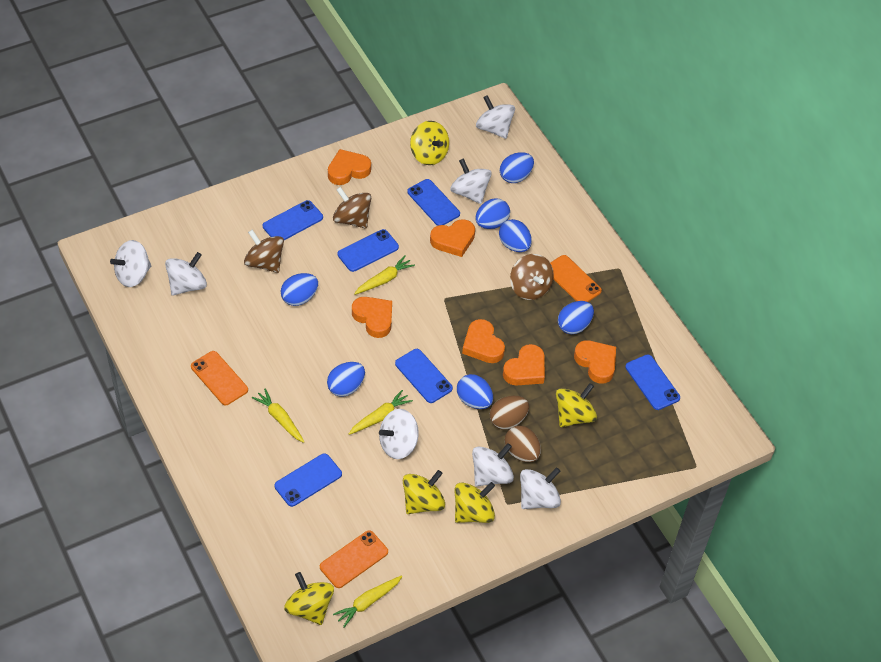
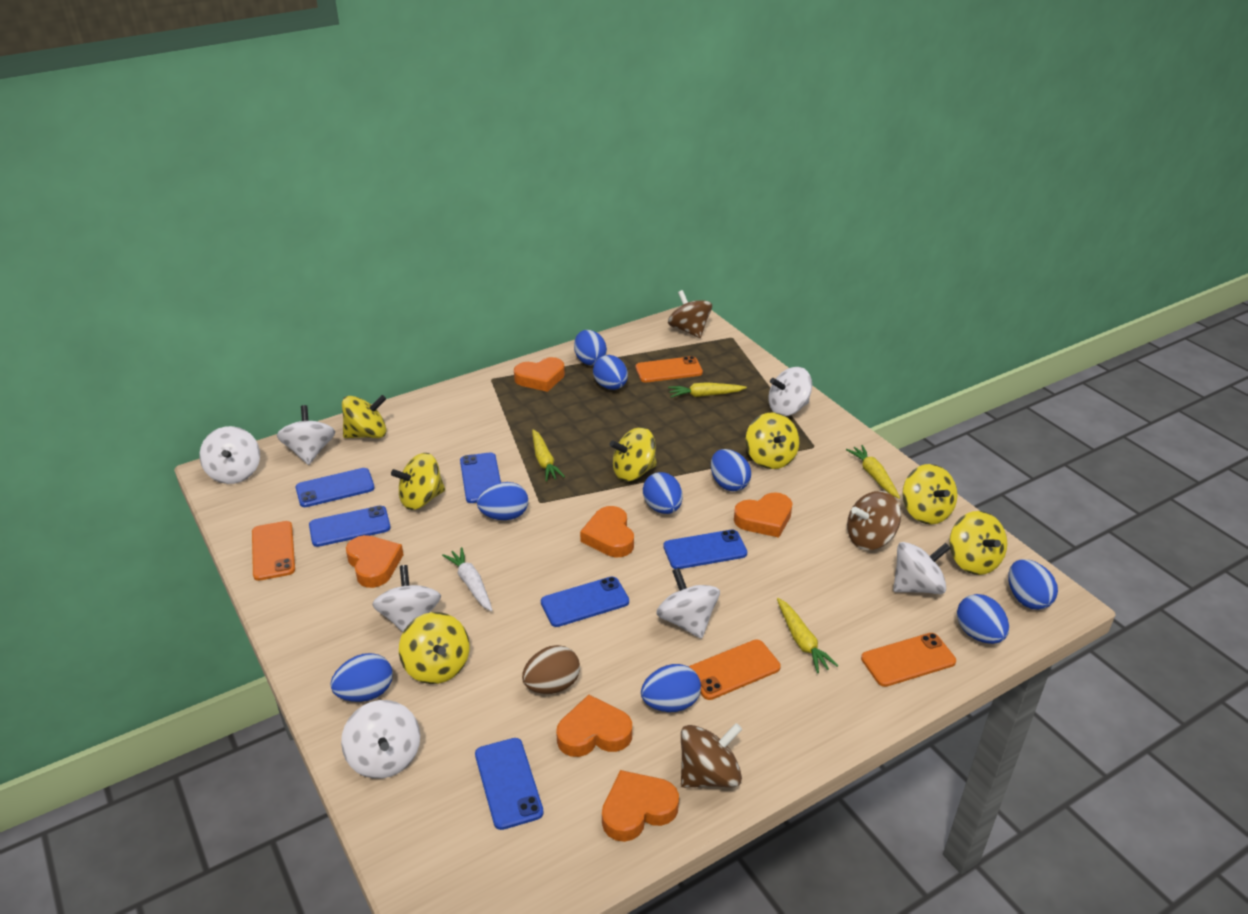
blue egg: 7 -> 9
brown egg: 2 -> 1
orange phone: 3 -> 4
white carrot: 0 -> 1
yellow spinning top: 5 -> 7

